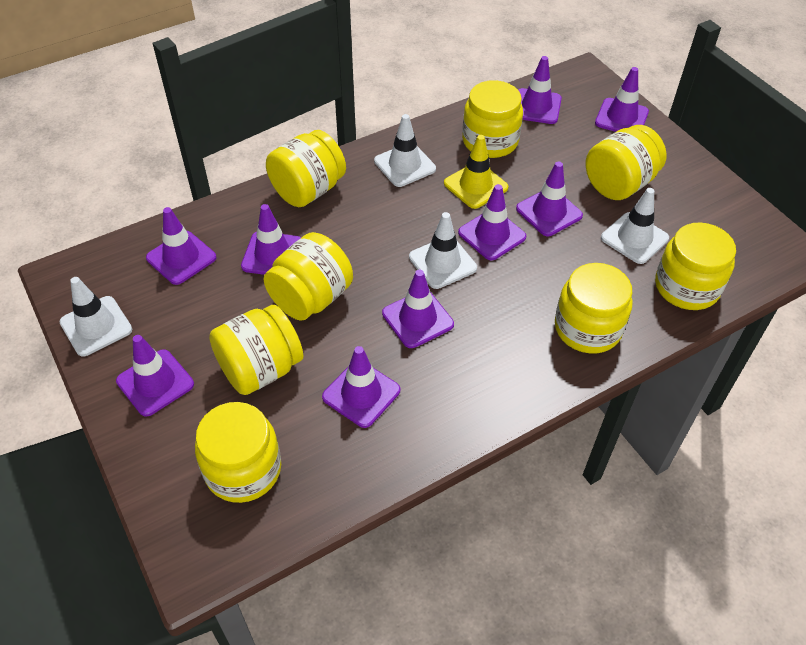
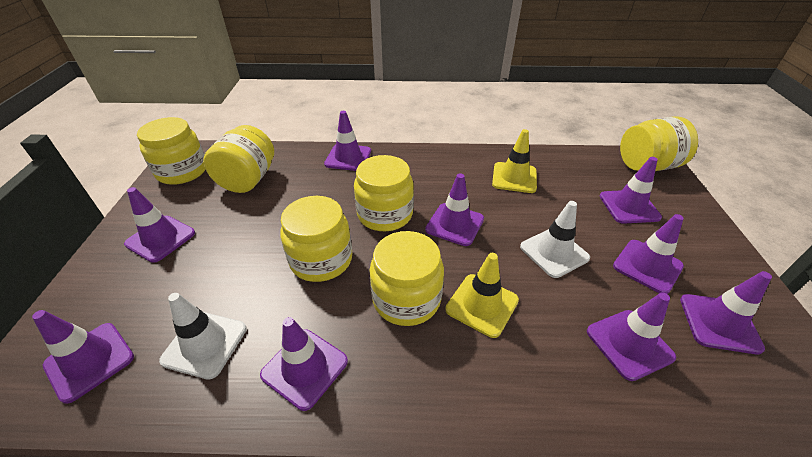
white traffic cone: 4 -> 2
yellow jar: 8 -> 6
yellow traffic cone: 1 -> 2

